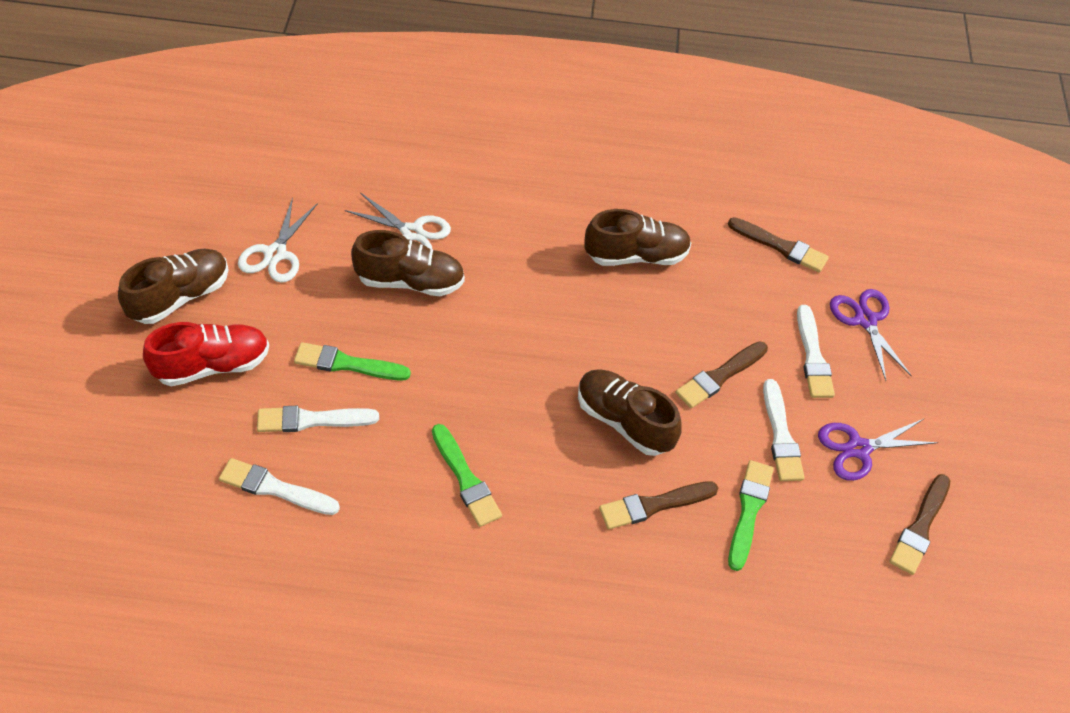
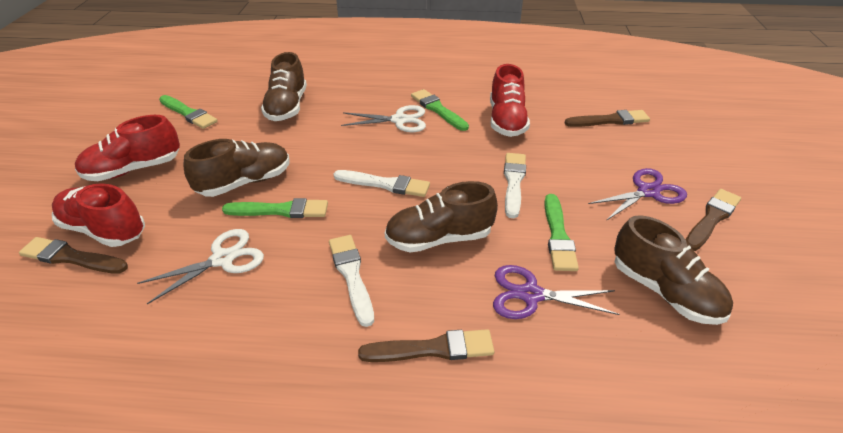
green brush: 3 -> 4
red shoe: 1 -> 3
white brush: 4 -> 3

